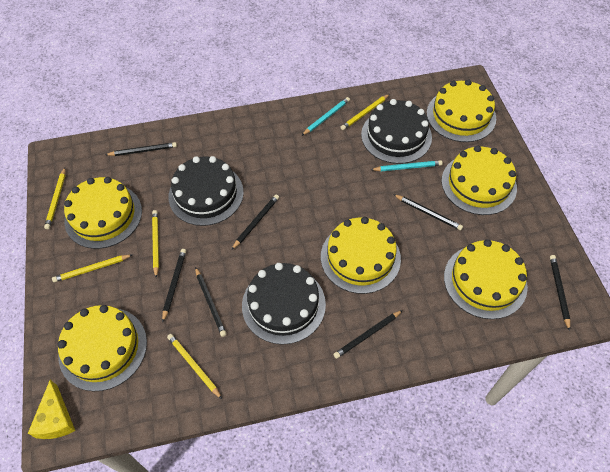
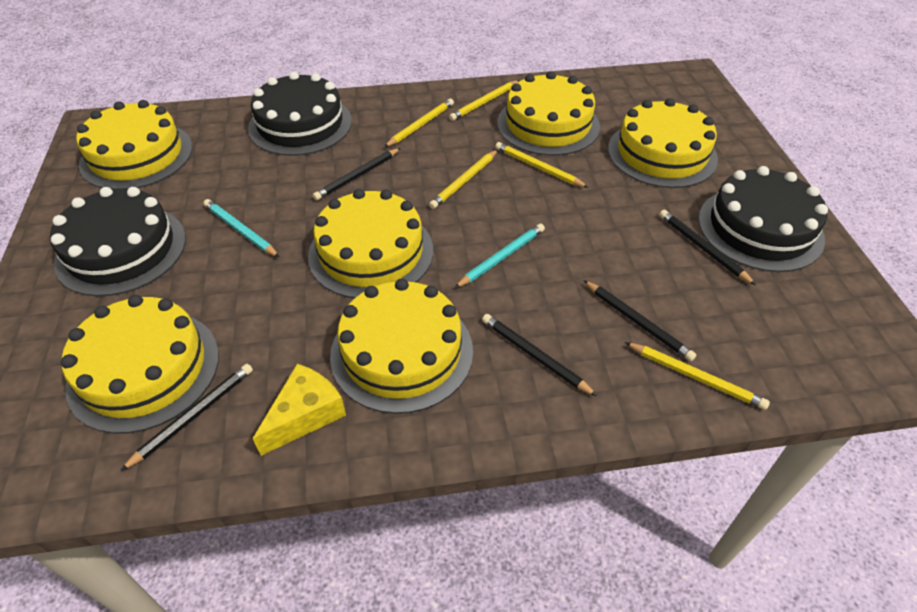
black pencil: 7 -> 5

